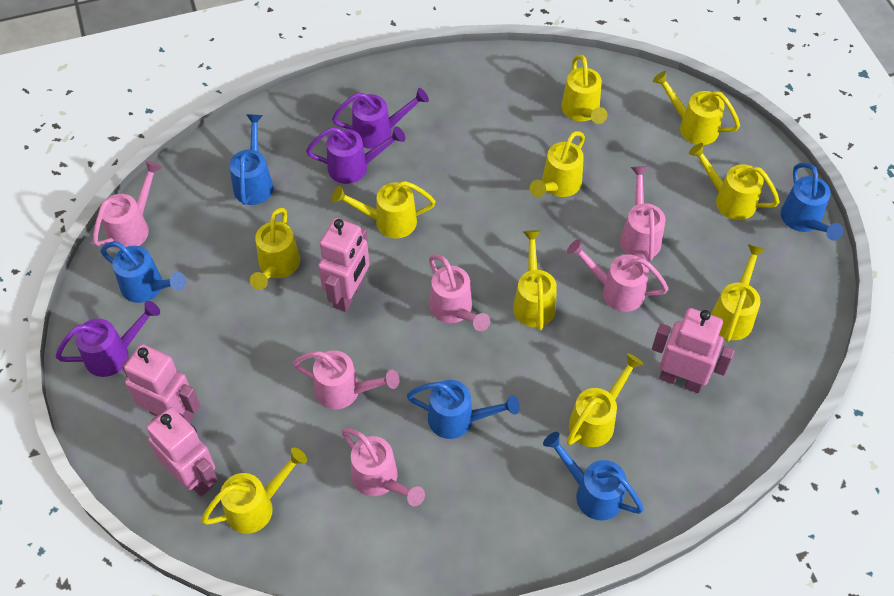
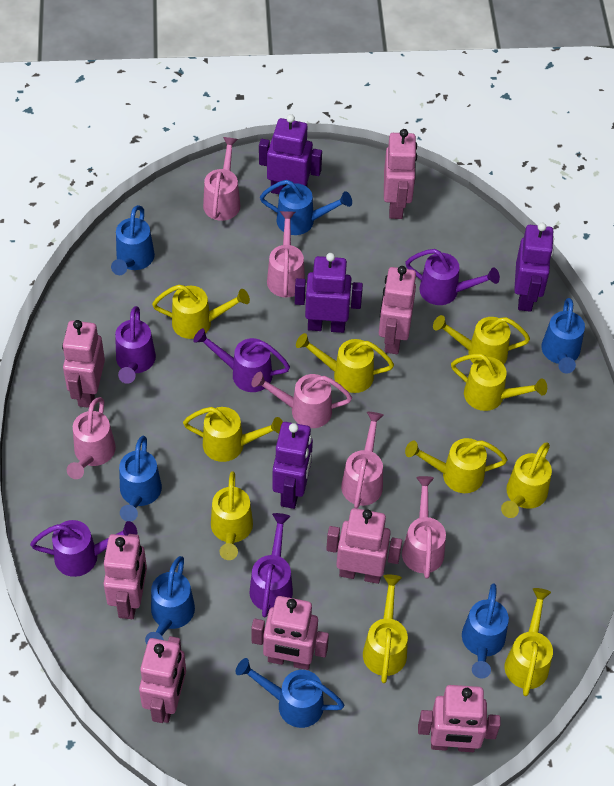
blue watering can: 5 -> 7
pink robot: 4 -> 8
purple robot: 0 -> 4
purple watering can: 3 -> 5

